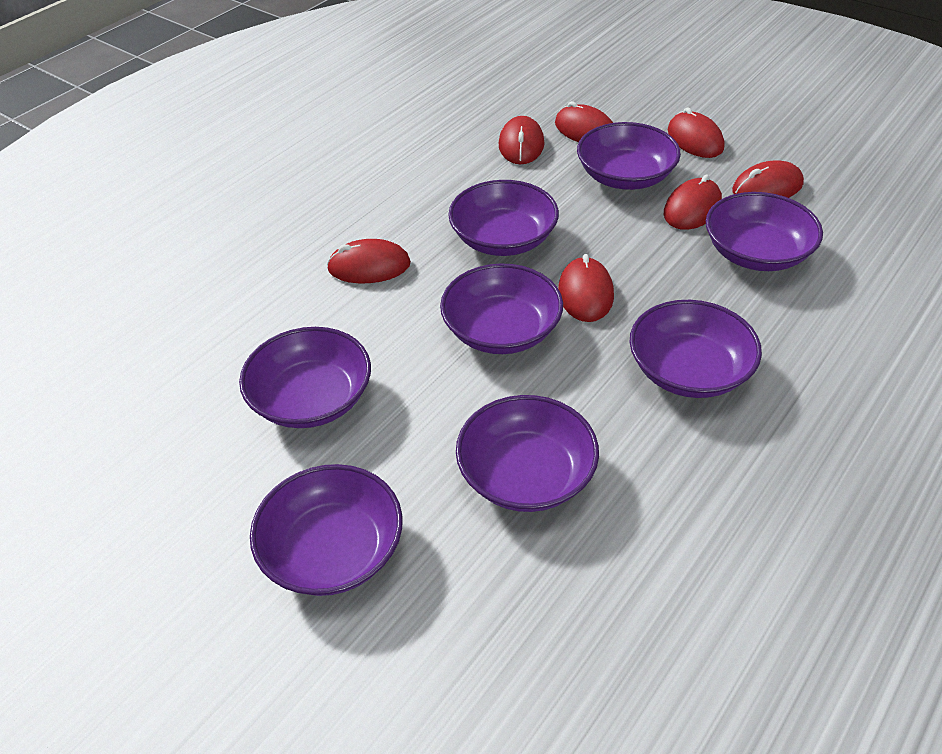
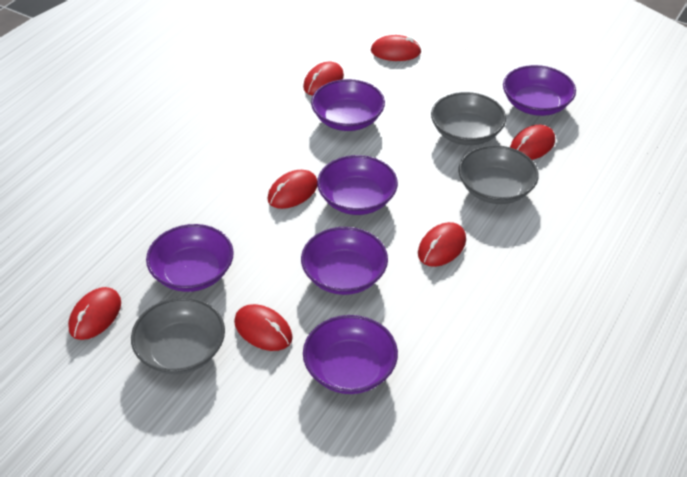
grey bowl: 0 -> 3
purple bowl: 8 -> 6

